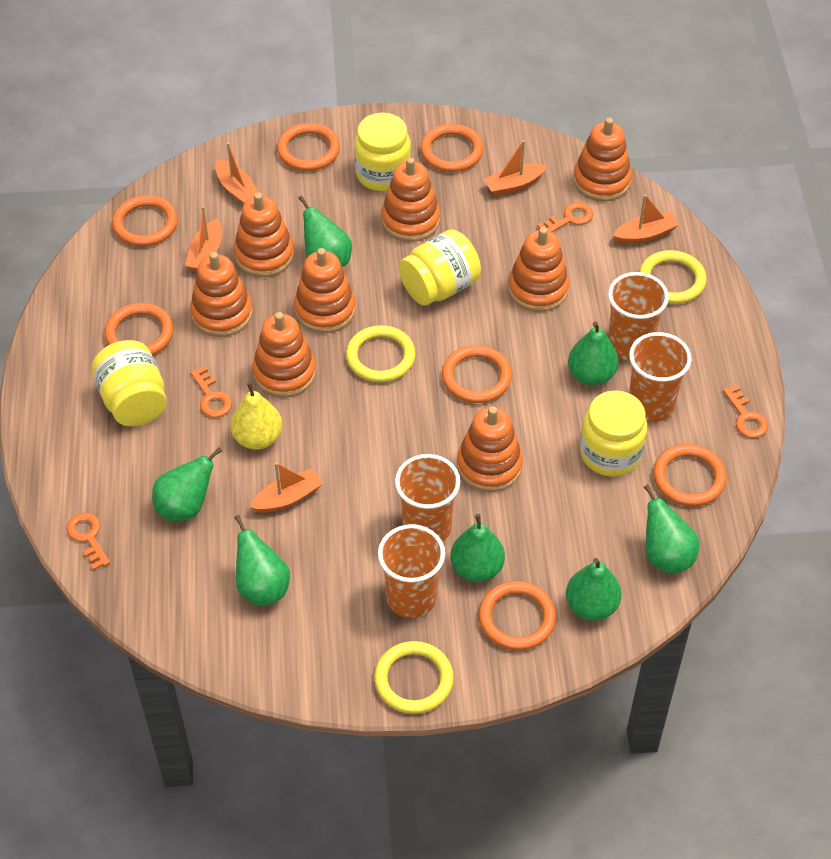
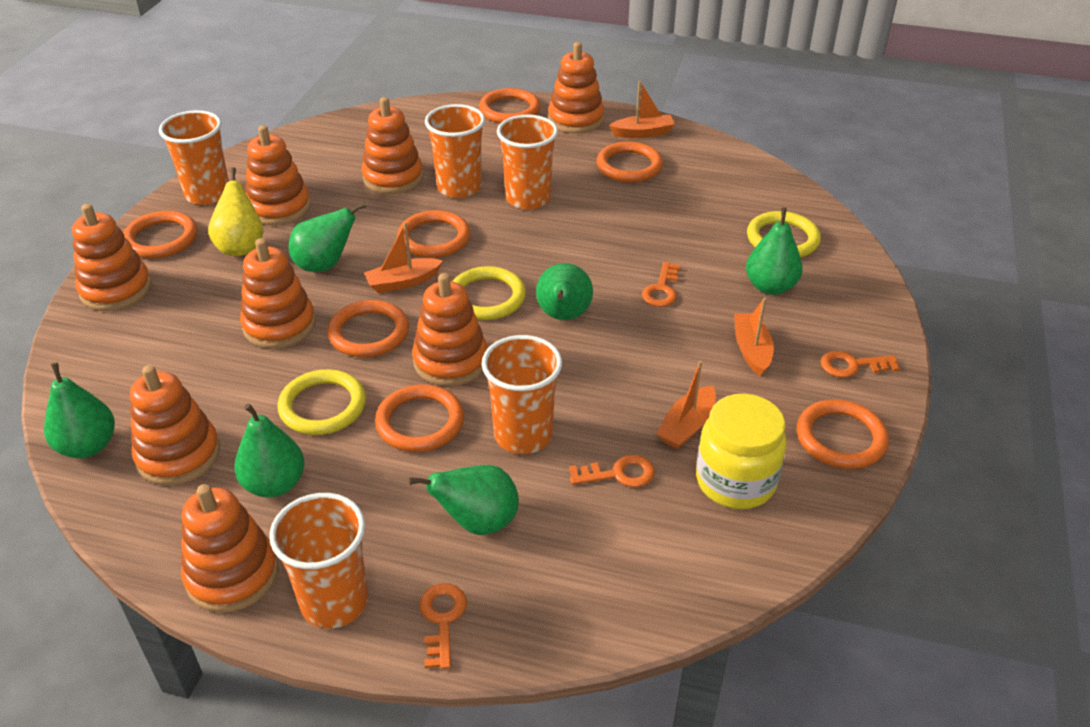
green pear: 7 -> 6
orange boat: 5 -> 4
orange cup: 4 -> 5
yellow jar: 4 -> 1

